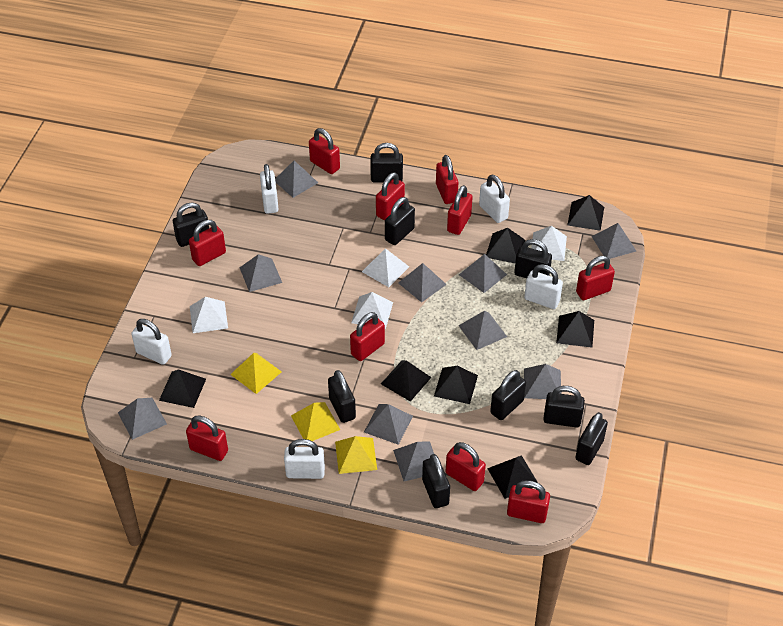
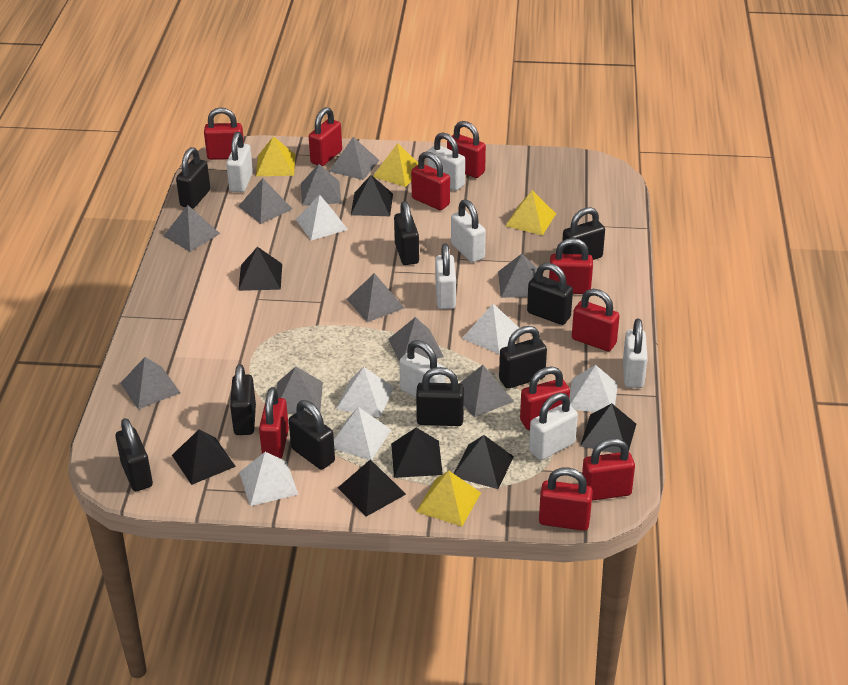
white padlock: 5 -> 7
white pyramid: 4 -> 6
yellow pyramid: 3 -> 4

